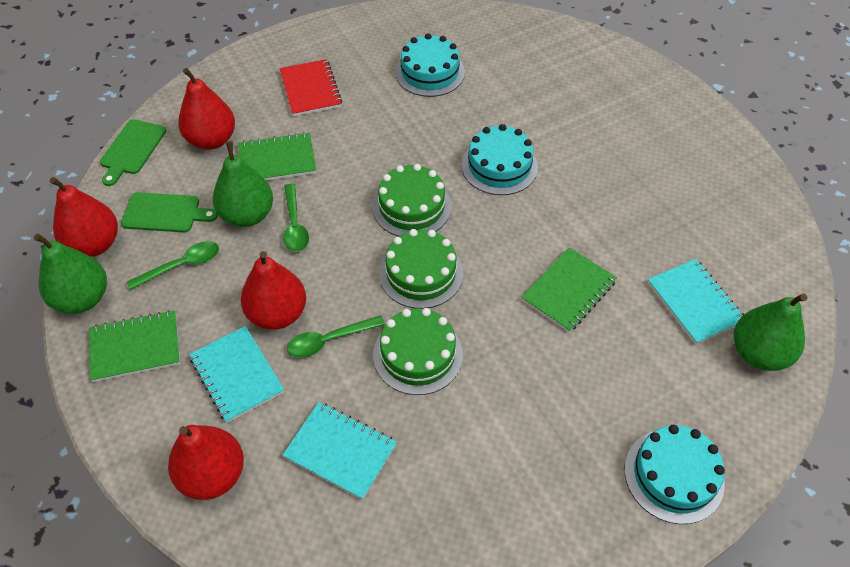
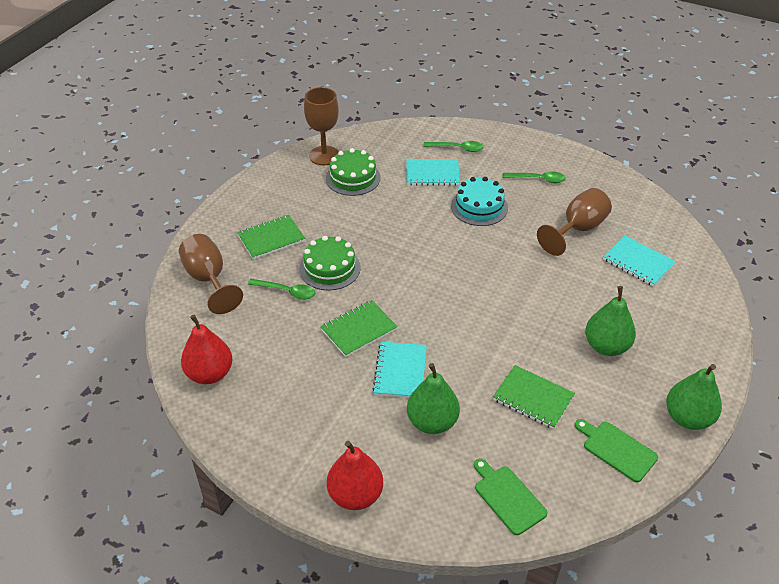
brown goblet: 0 -> 3
green cake: 3 -> 2
red notebook: 1 -> 0
red pear: 4 -> 2
turquoise cake: 3 -> 1

